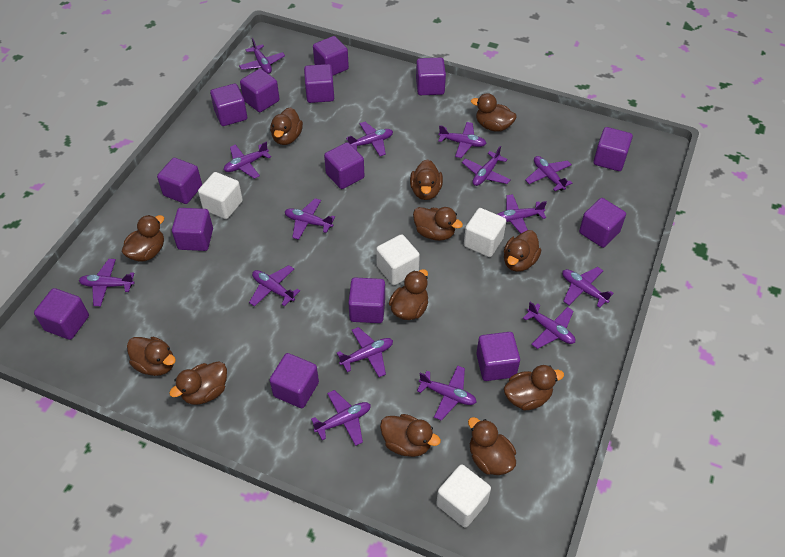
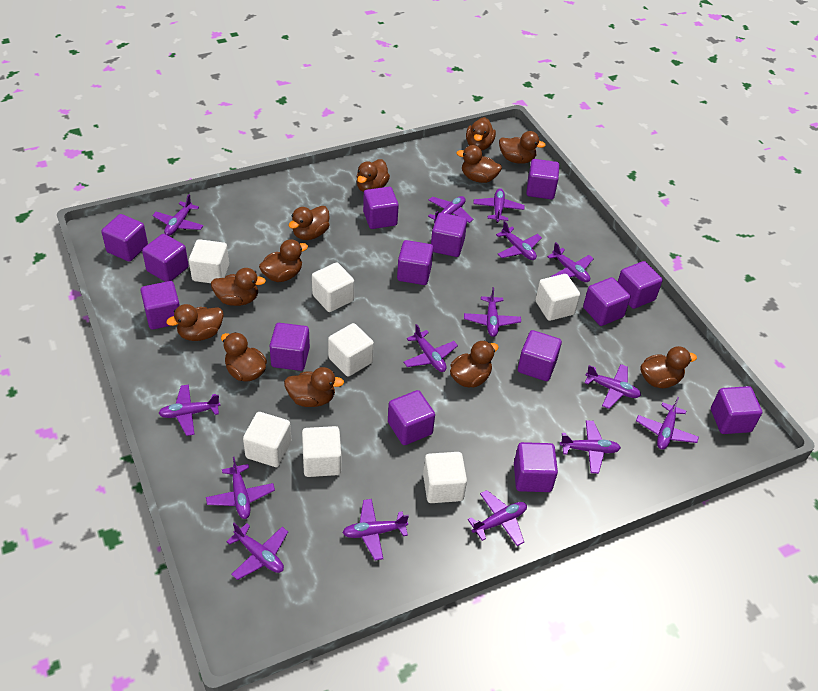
white cube: 4 -> 7

